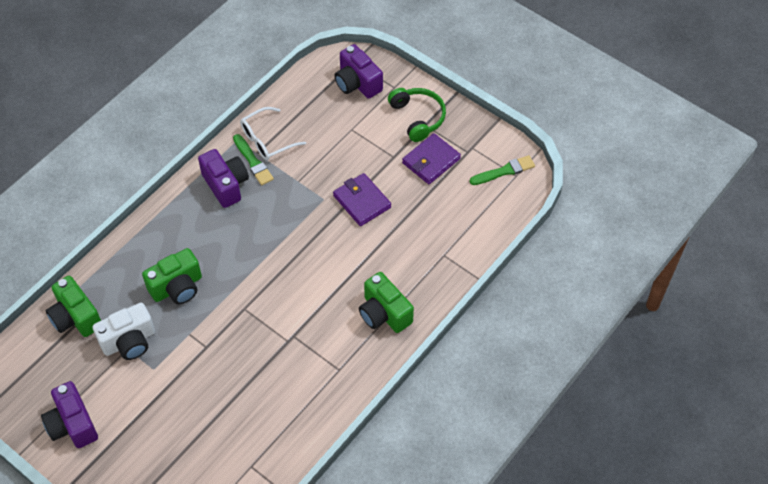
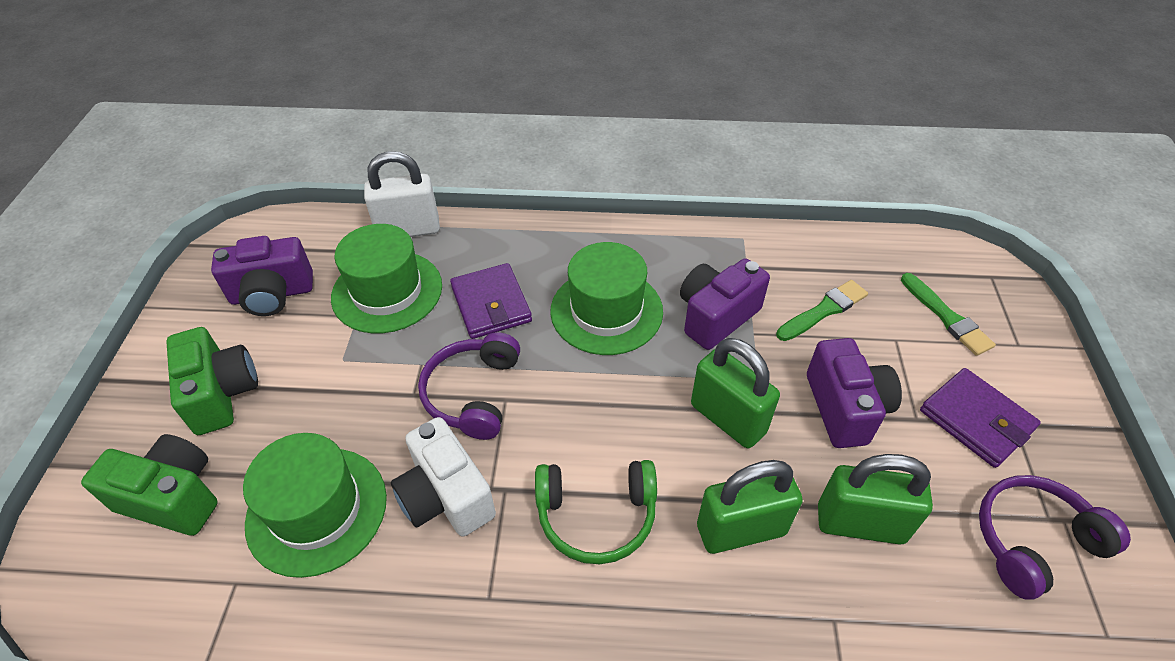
green camera: 3 -> 2
green hat: 0 -> 3
green padlock: 0 -> 3
purple headphones: 0 -> 2
white glasses: 1 -> 0
white padlock: 0 -> 1

